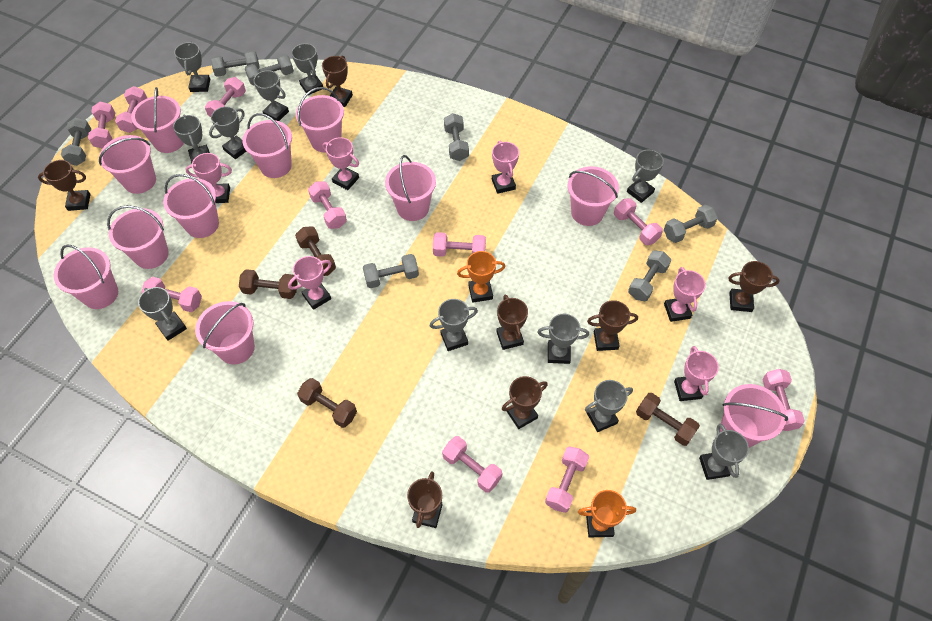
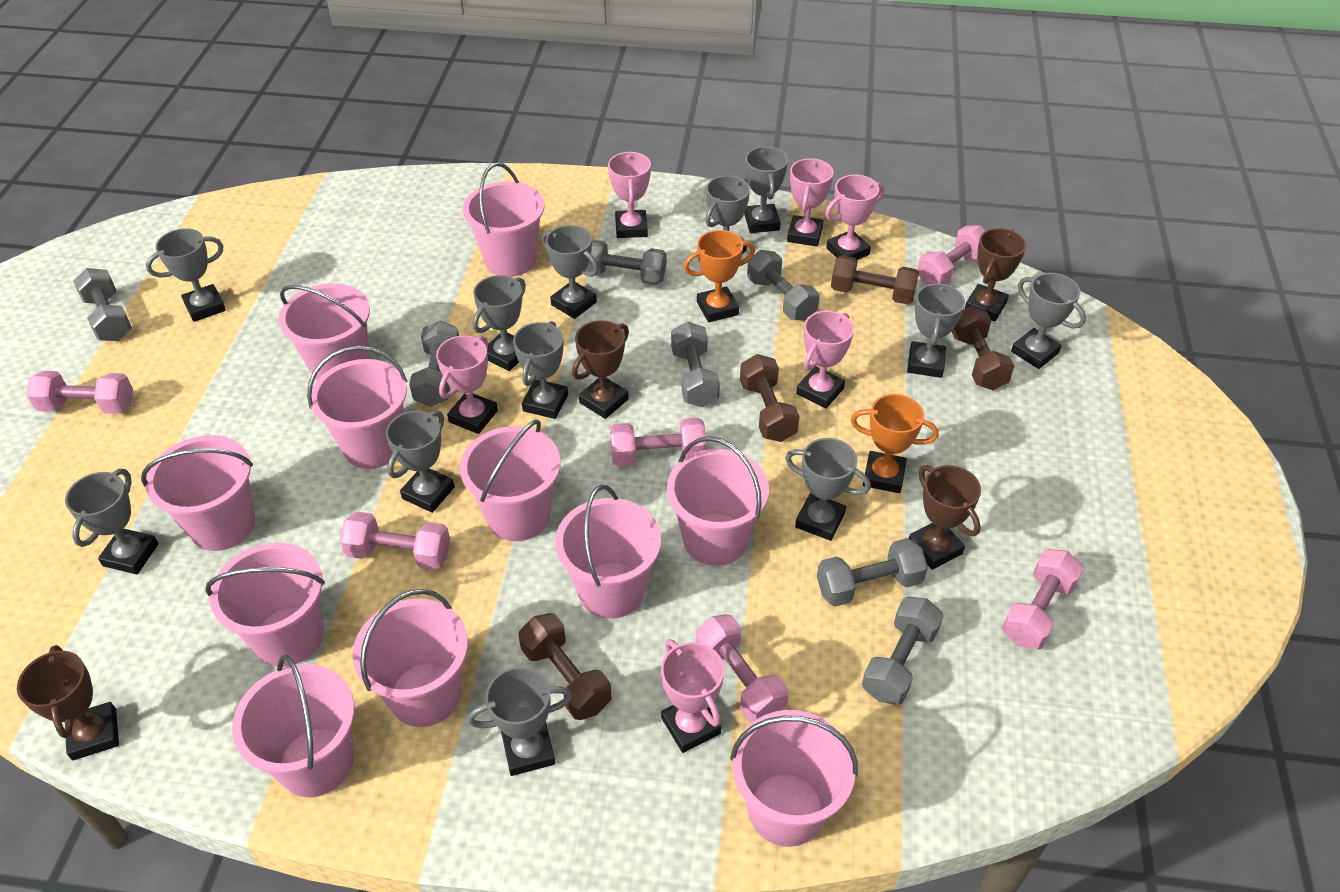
brown trophy: 7 -> 4
grey trophy: 11 -> 12
pink dumbbell: 10 -> 6

